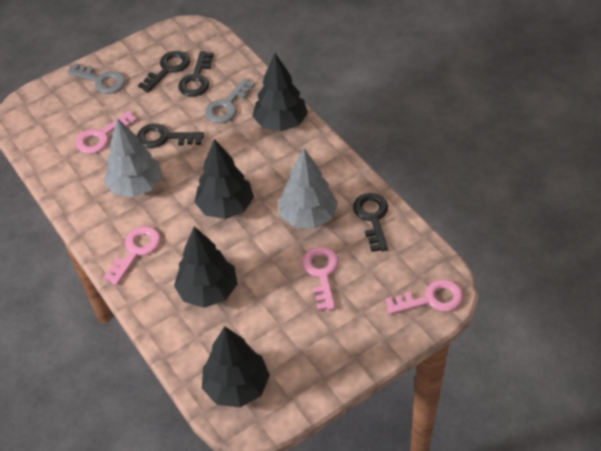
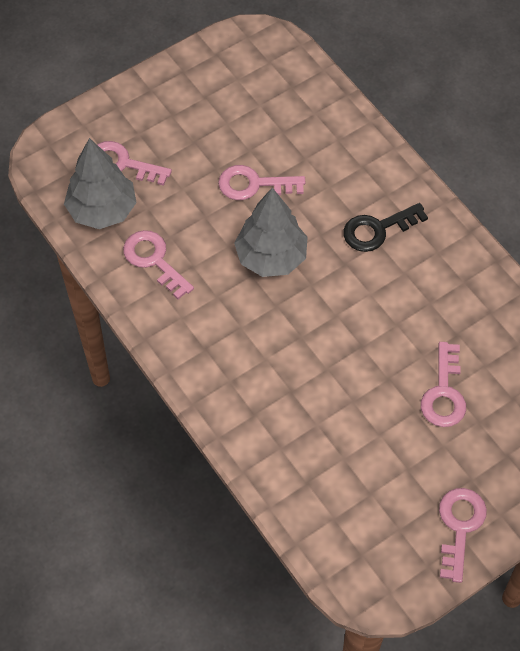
black key: 4 -> 1
black tree: 4 -> 0
grey key: 2 -> 0
pink key: 4 -> 5

